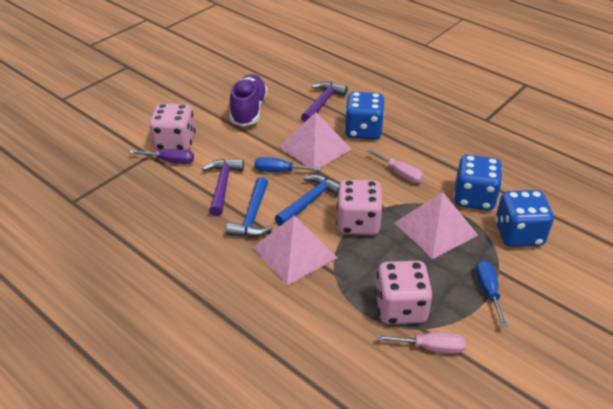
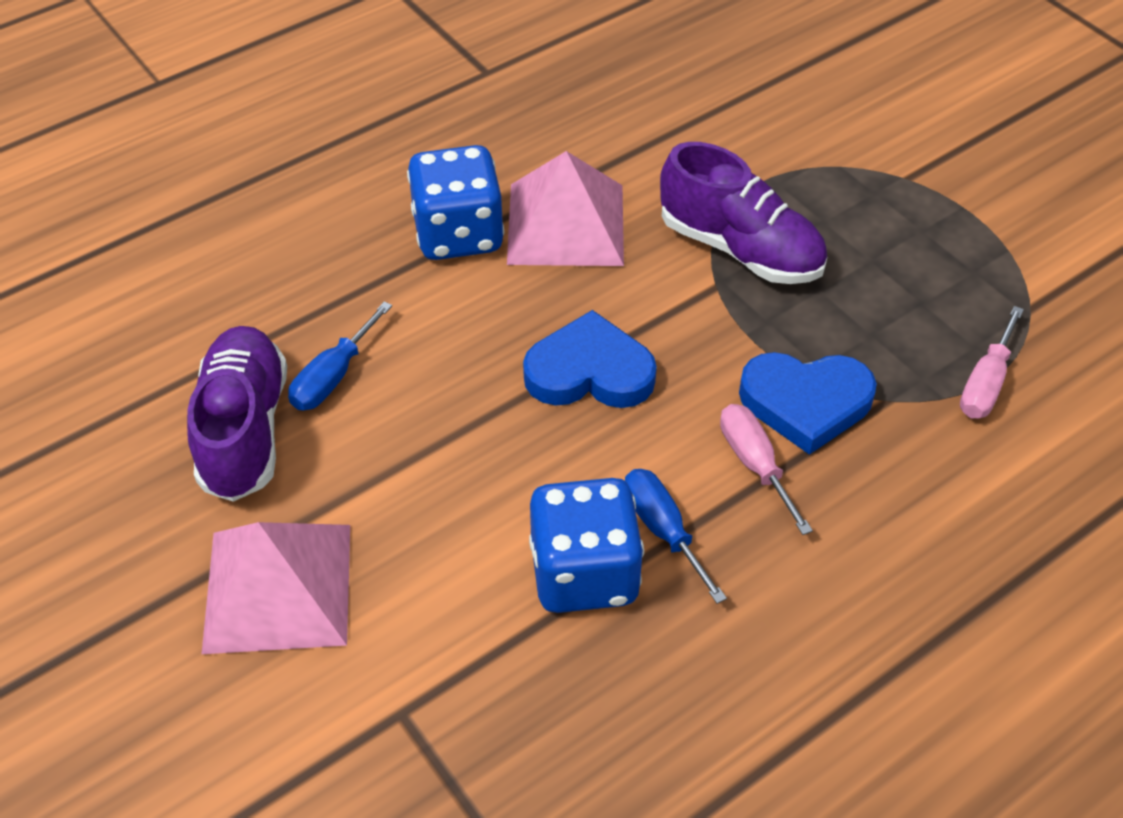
blue dice: 3 -> 2
blue hammer: 2 -> 0
blue heart: 0 -> 2
pink dice: 3 -> 0
pink pyramid: 3 -> 2
purple hammer: 2 -> 0
purple screwdriver: 1 -> 0
purple shoe: 1 -> 2

